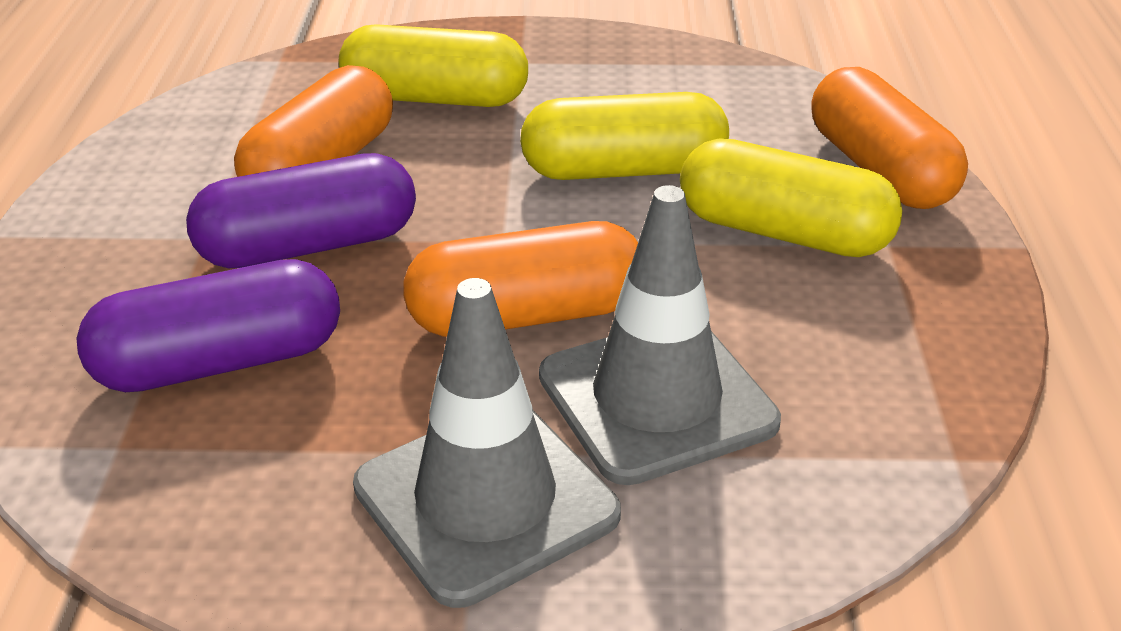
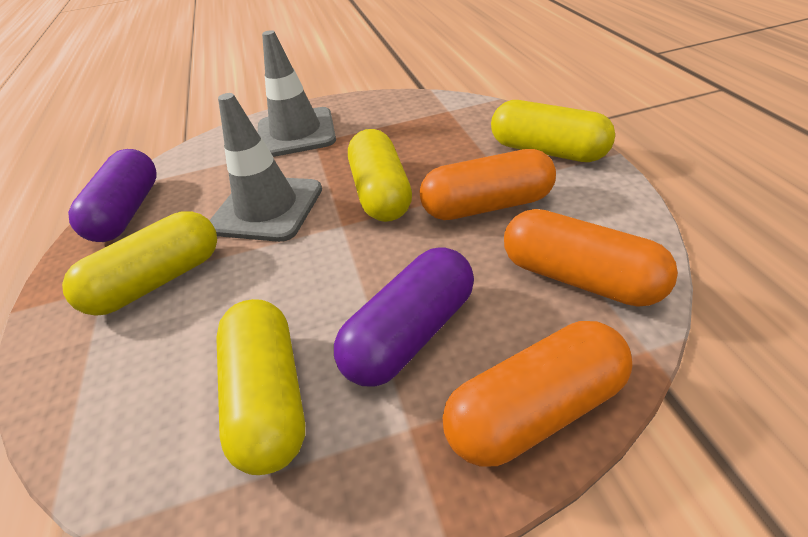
yellow capsule: 3 -> 4

